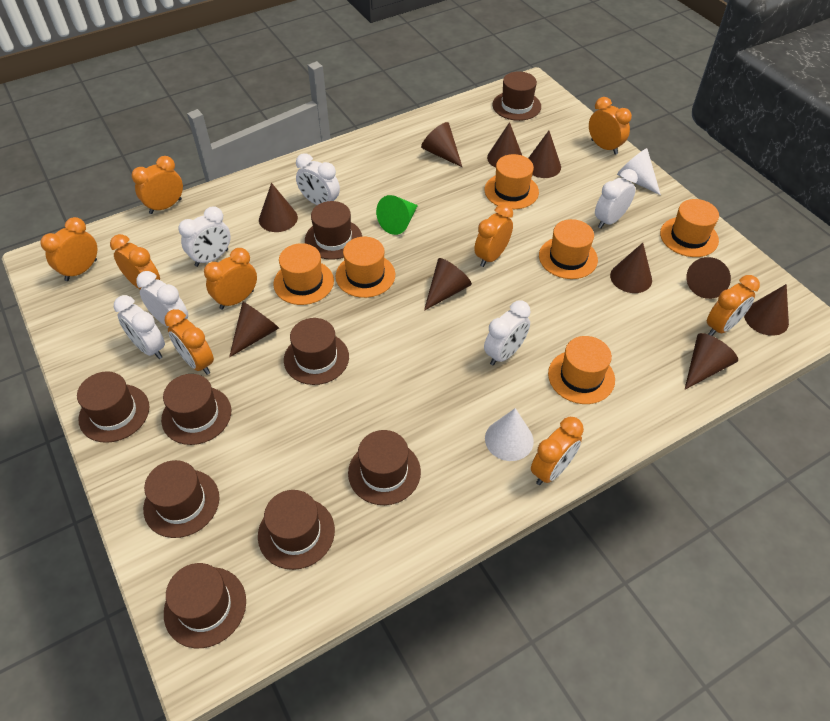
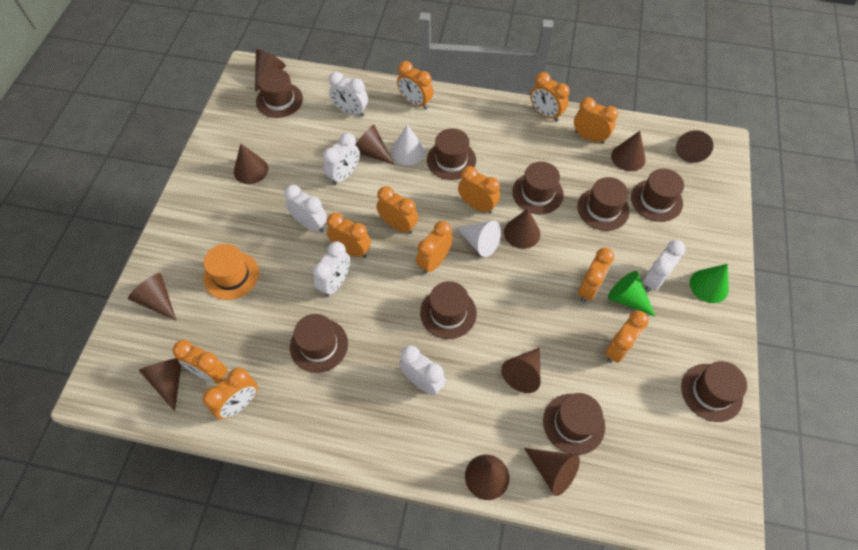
brown cone: 10 -> 11
green cone: 1 -> 2
orange clock: 9 -> 11
orange hat: 6 -> 1

